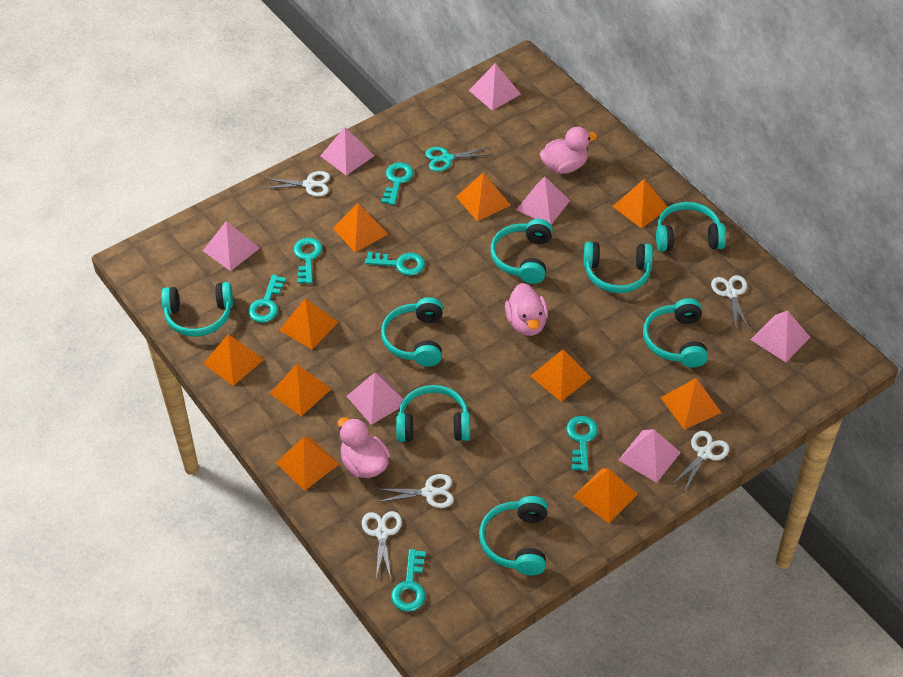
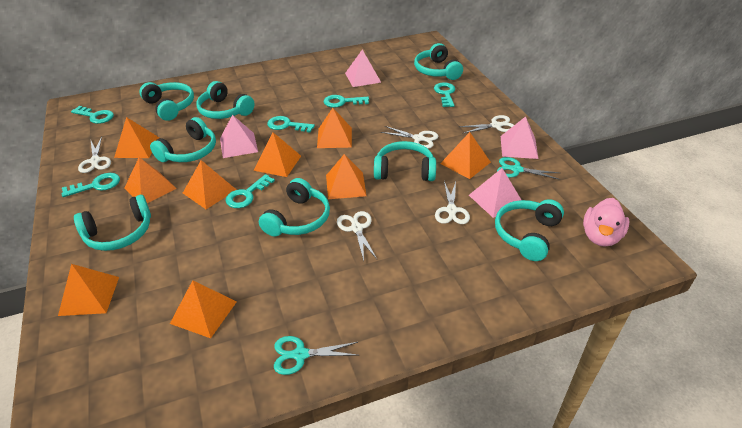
orange pyramid: 10 -> 9
pink duck: 3 -> 1
pink pyramid: 7 -> 4
turquoise scissors: 1 -> 2

